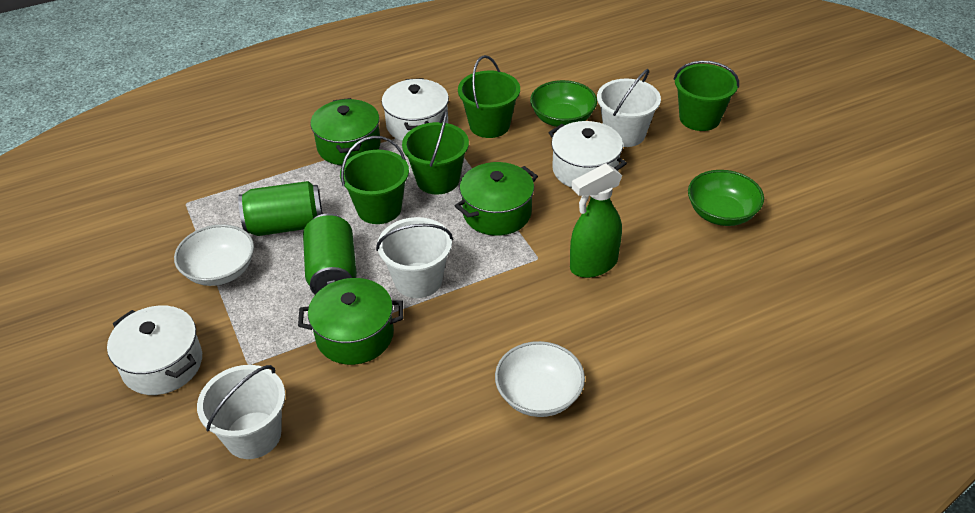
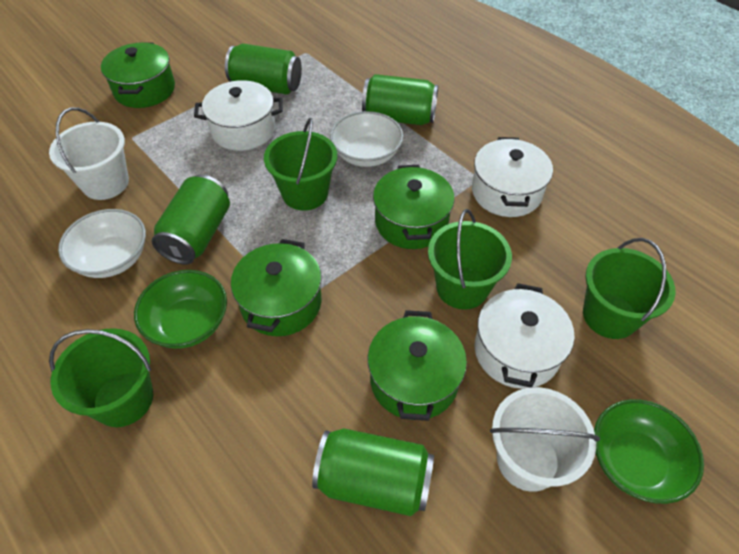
green can: 2 -> 4
green pot: 3 -> 4
green spray bottle: 1 -> 0
white bucket: 3 -> 2

